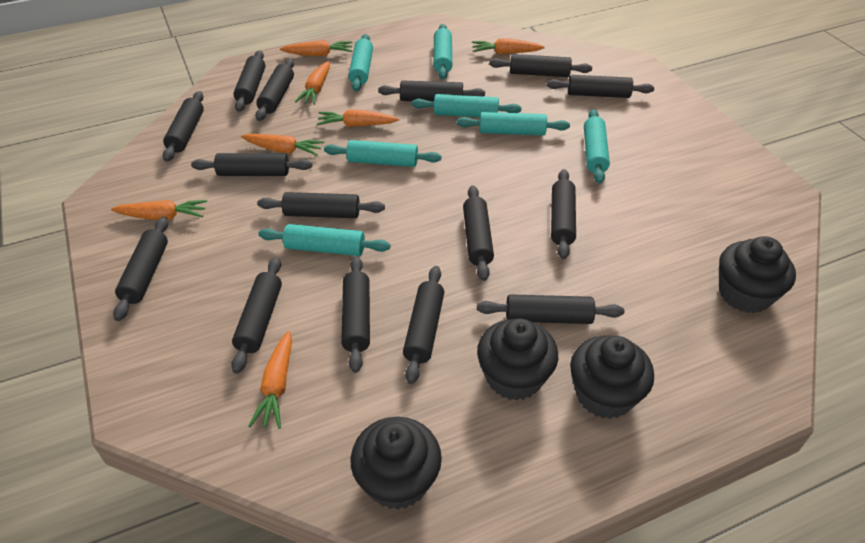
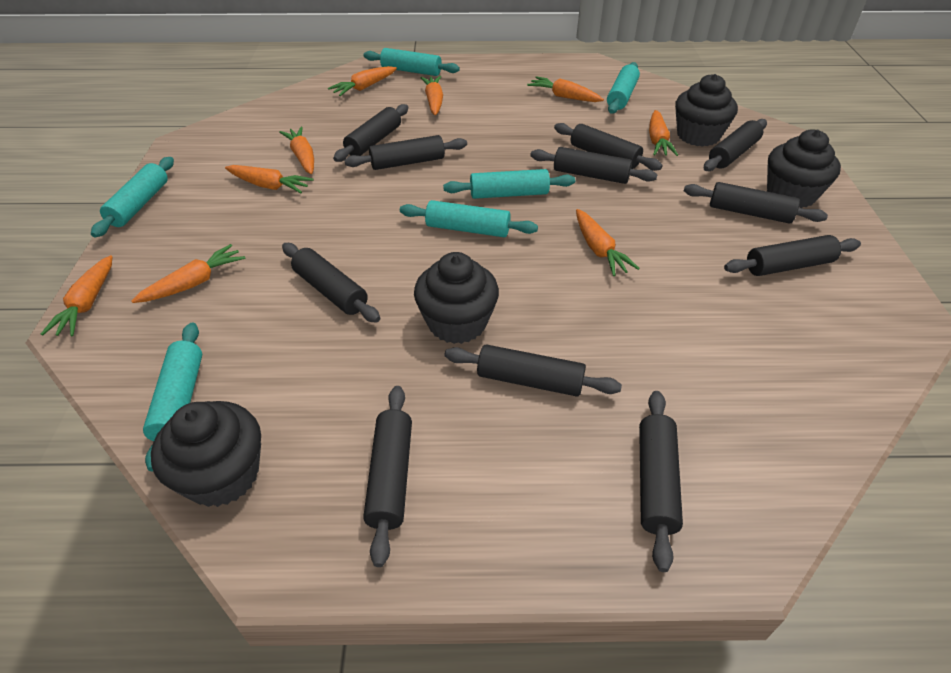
black rolling pin: 15 -> 11
orange carrot: 7 -> 9
turquoise rolling pin: 7 -> 6

